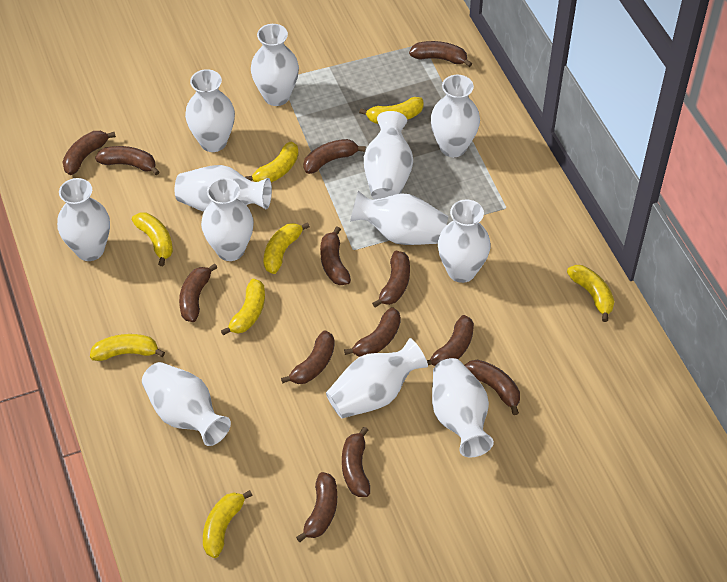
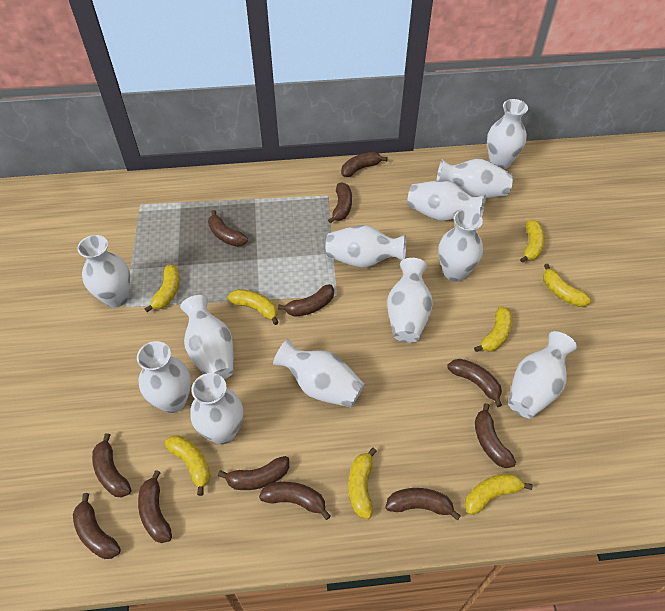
brown banana: 13 -> 12

